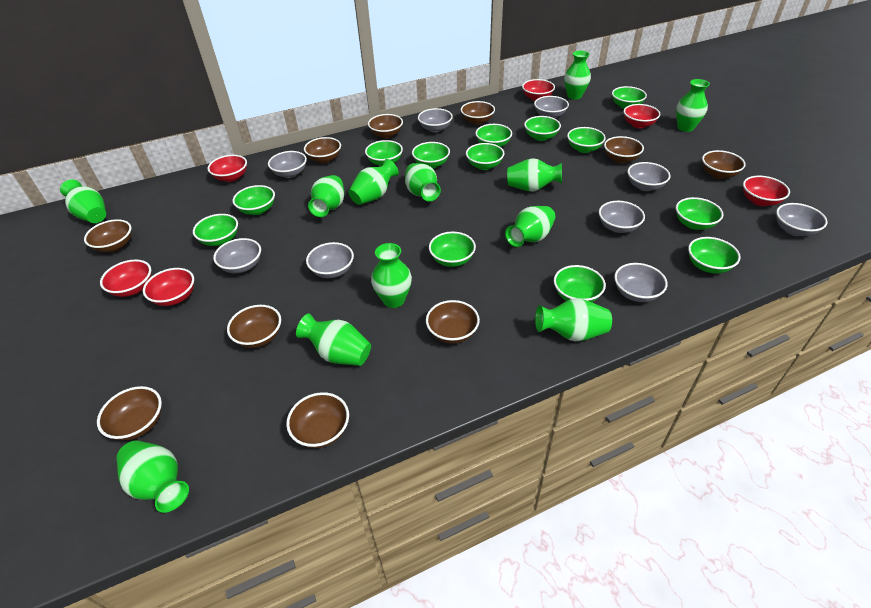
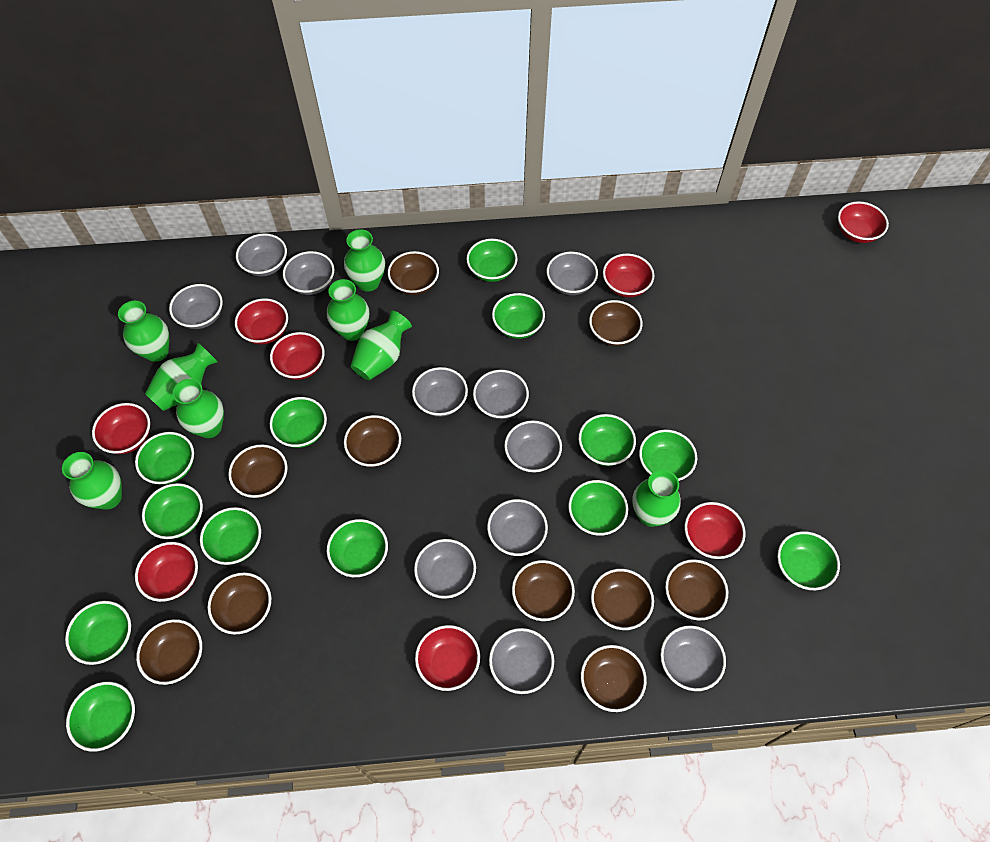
green vase: 12 -> 8
grey bowl: 9 -> 11
red bowl: 6 -> 8

